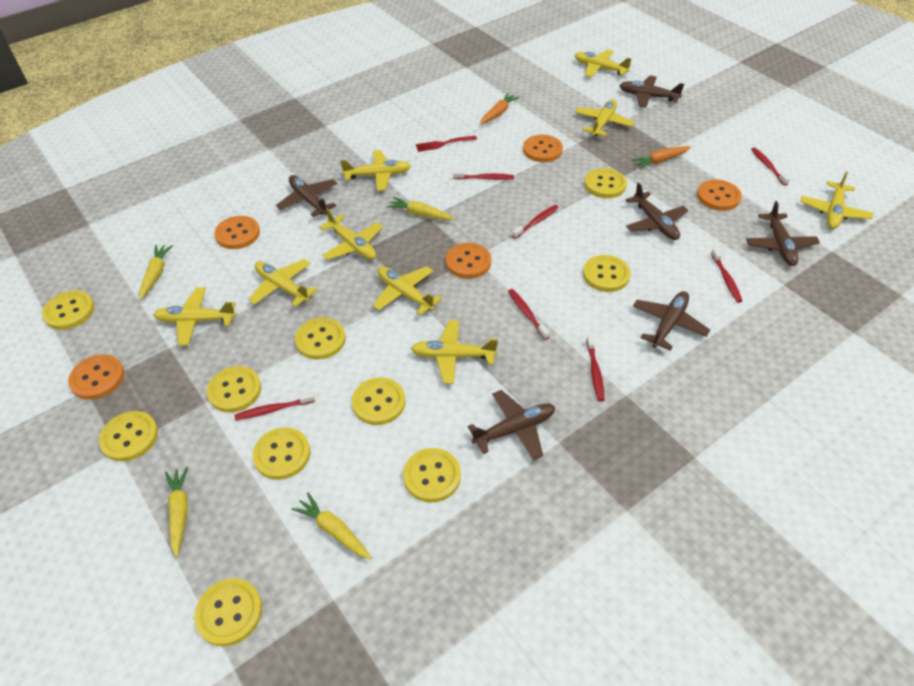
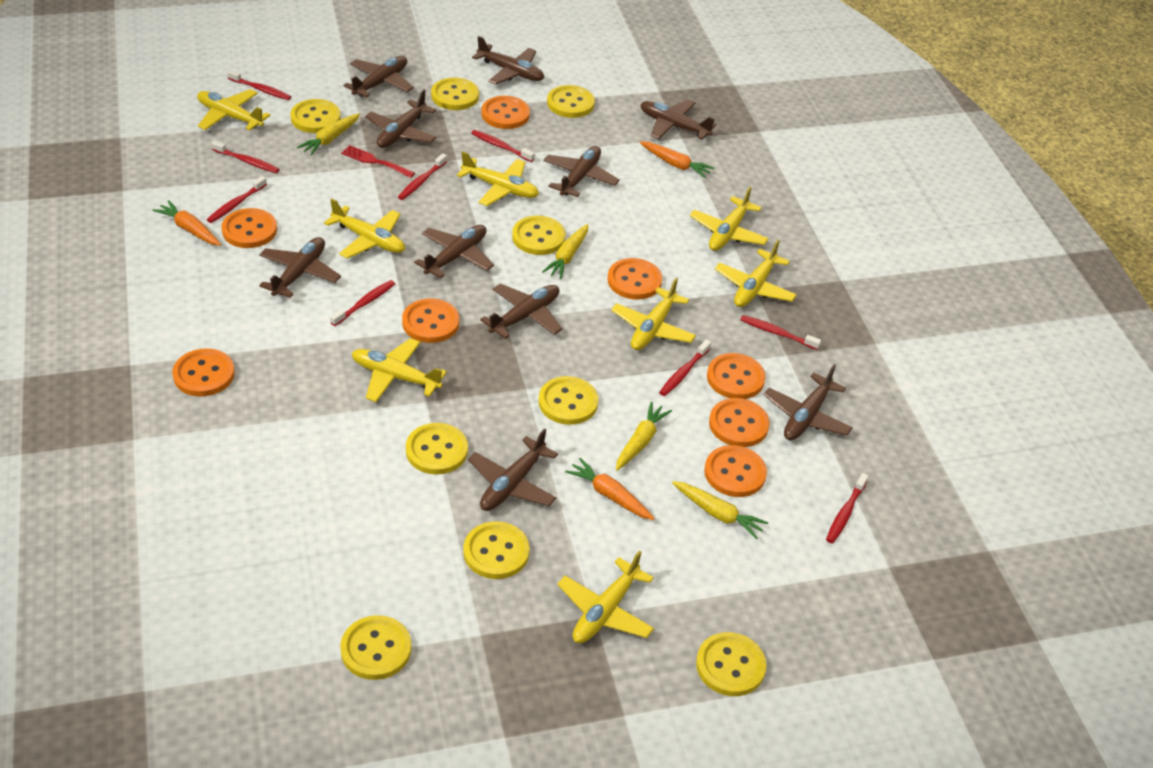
brown plane: 6 -> 10
orange button: 5 -> 8
orange carrot: 2 -> 3
red toothbrush: 7 -> 9
yellow button: 10 -> 9
yellow plane: 9 -> 8

